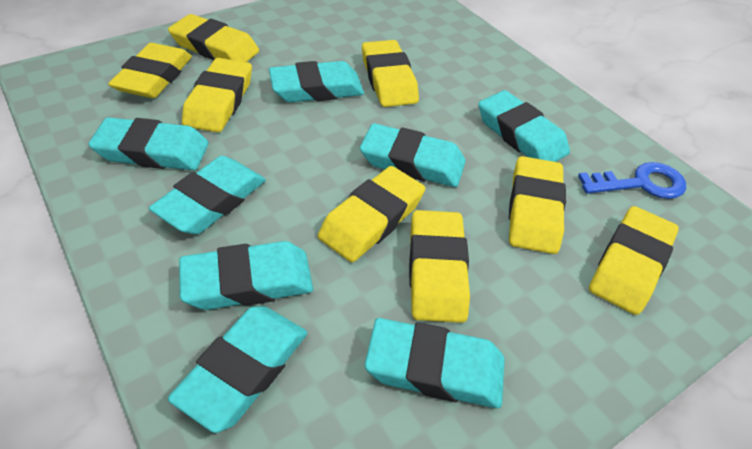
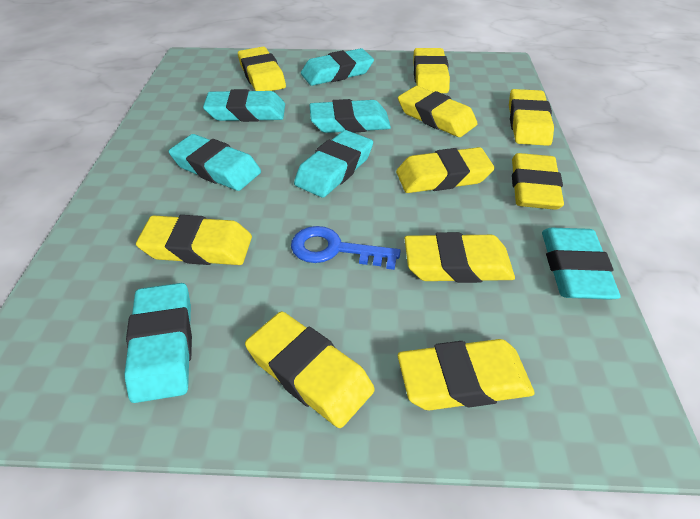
turquoise eraser: 8 -> 7
yellow eraser: 8 -> 10

